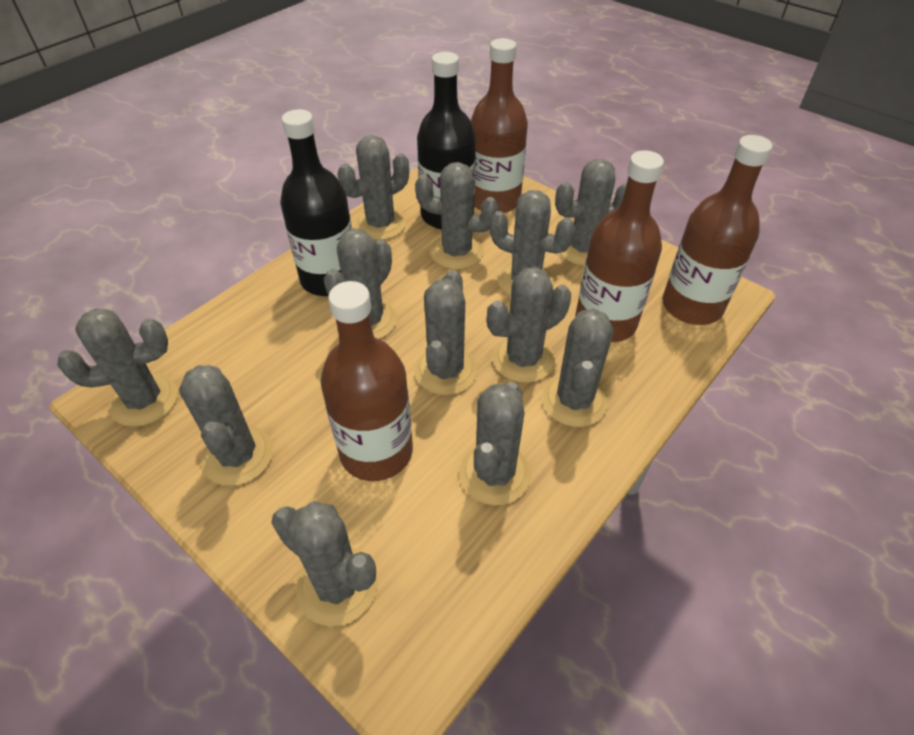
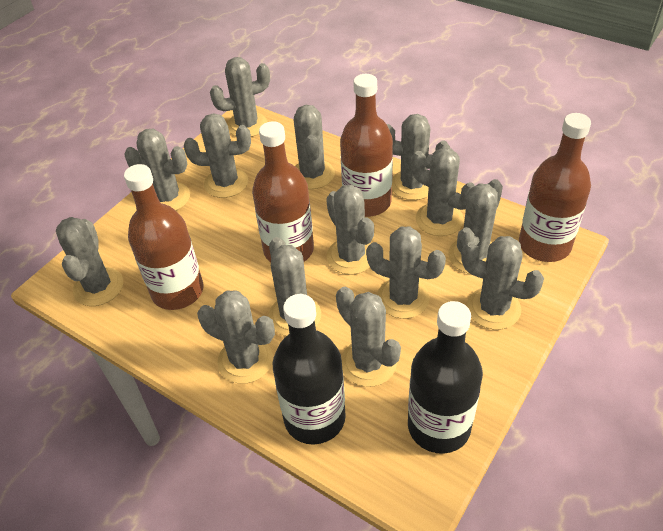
grey cactus: 12 -> 14

